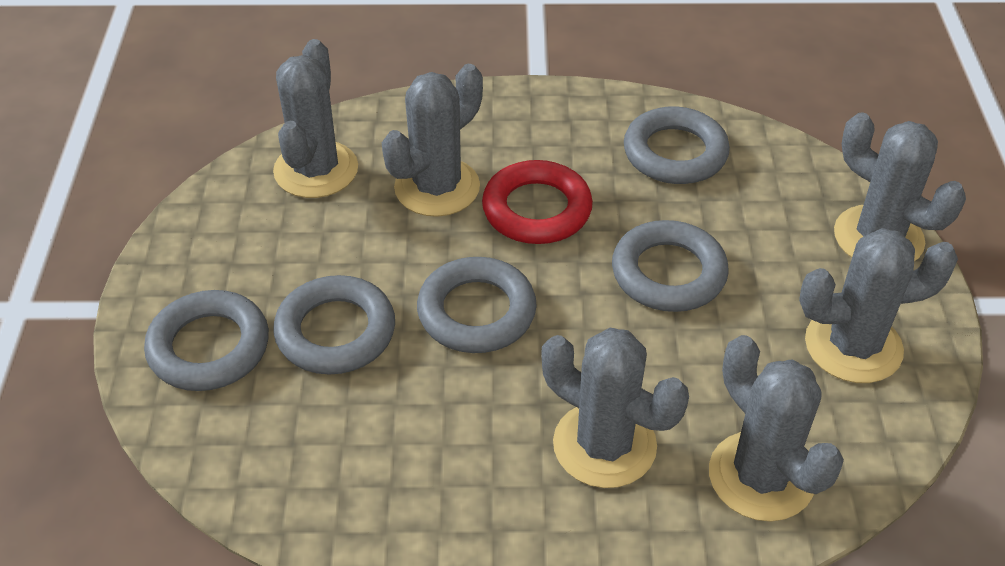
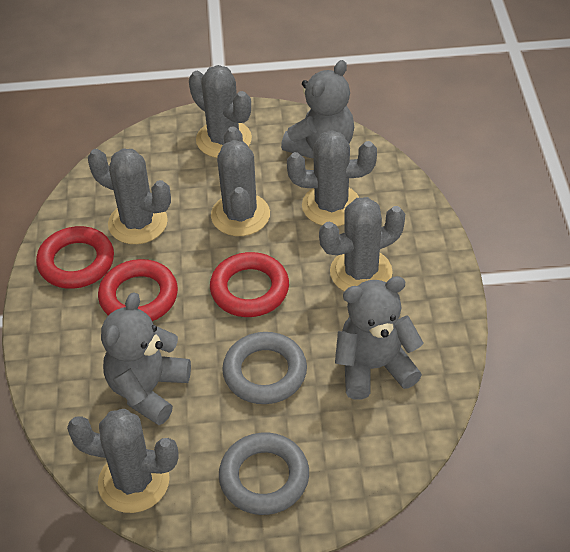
grey ring: 5 -> 2
grey teddy bear: 0 -> 3
red ring: 1 -> 3

